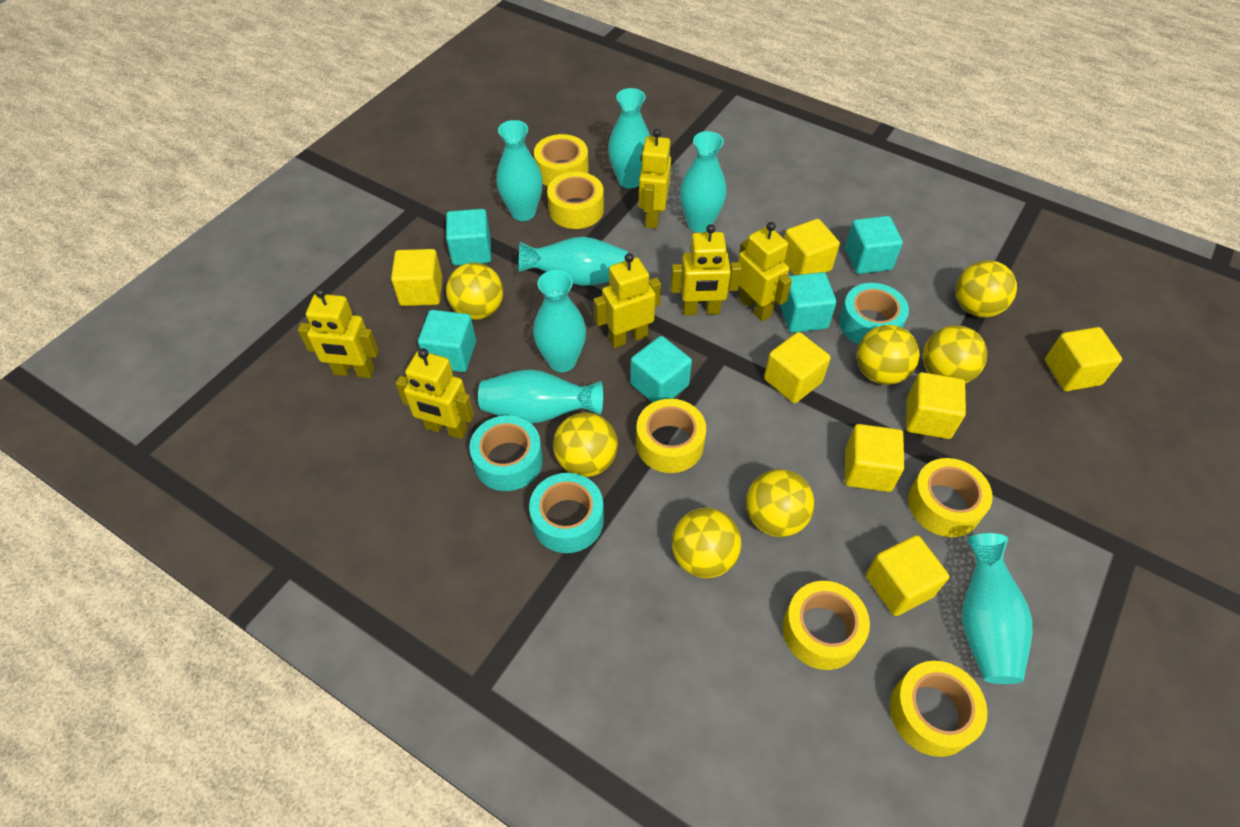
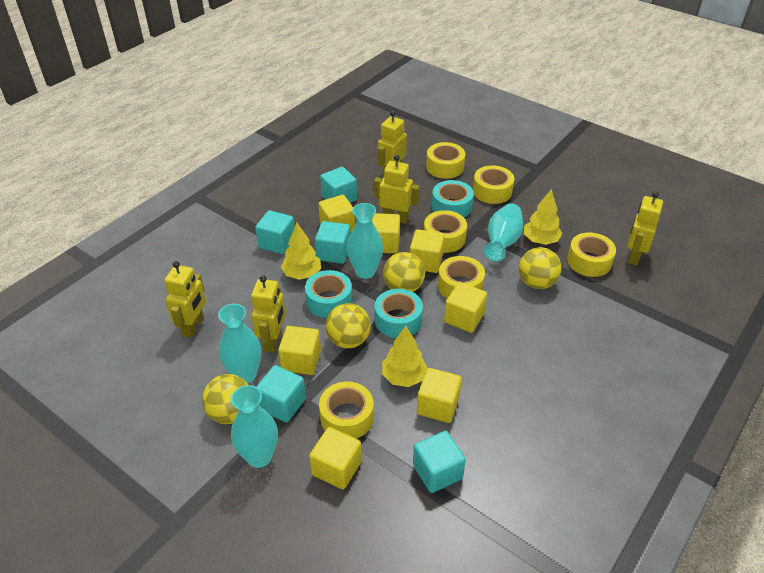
turquoise vase: 7 -> 4
yellow ball: 7 -> 4
yellow robot: 6 -> 5
yellow tree: 0 -> 3

